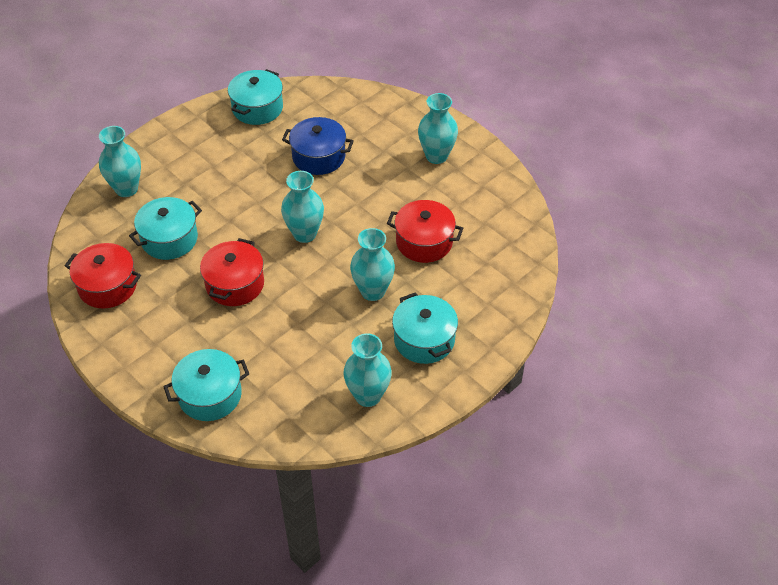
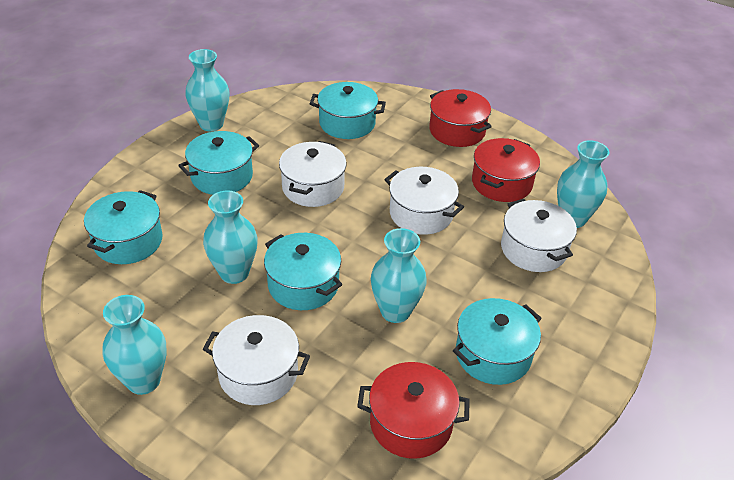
blue pot: 1 -> 0
turquoise pot: 4 -> 5
white pot: 0 -> 4

